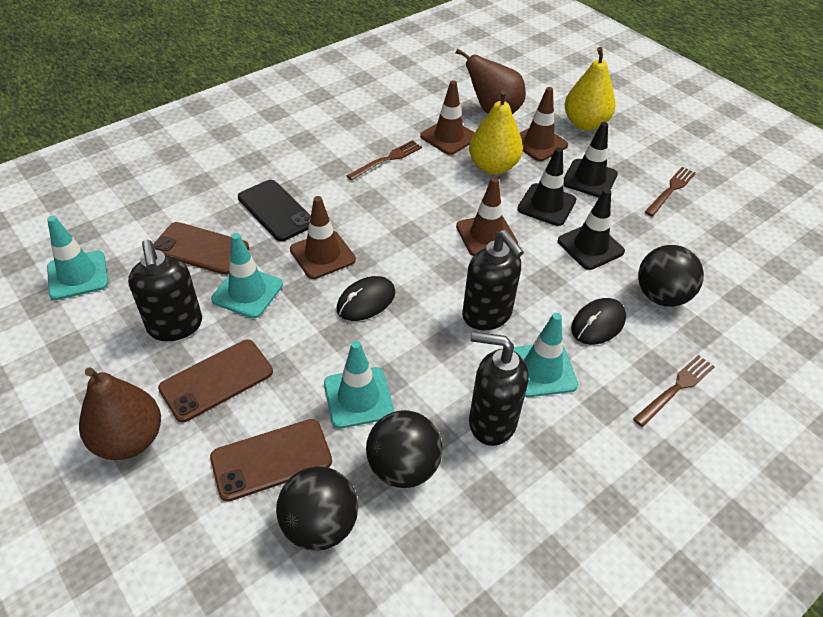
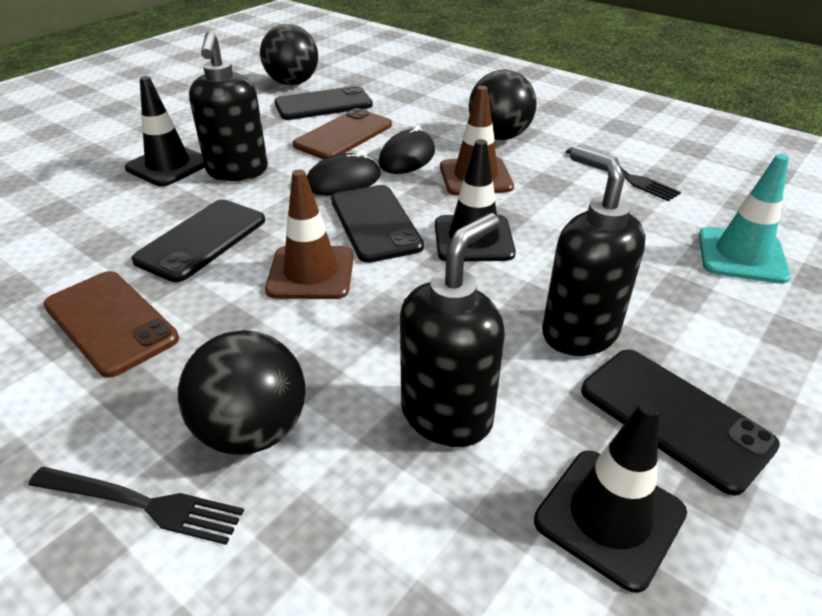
black fork: 0 -> 2
black phone: 1 -> 4
brown fork: 3 -> 0
brown pear: 2 -> 0
brown phone: 3 -> 2
brown traffic cone: 4 -> 2
turquoise traffic cone: 4 -> 1
yellow pear: 2 -> 0

